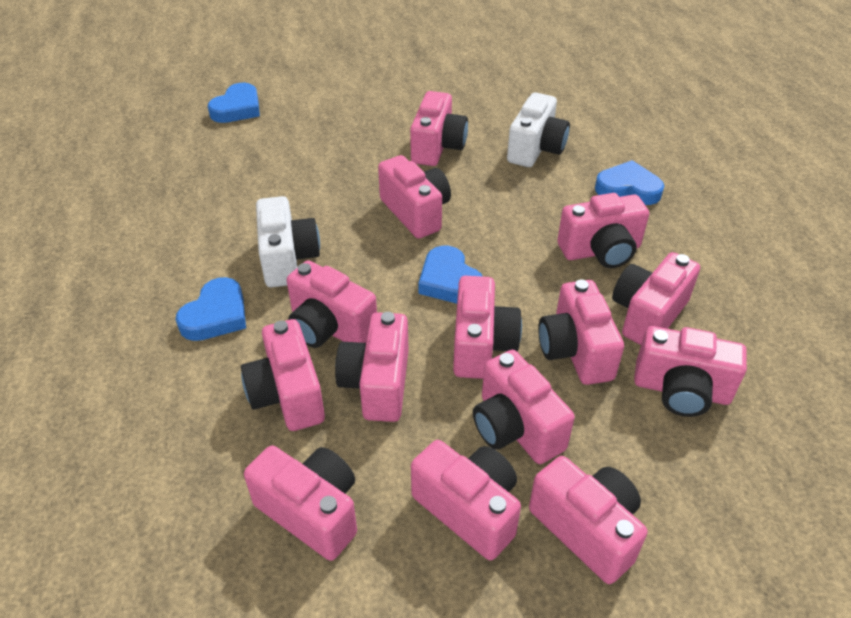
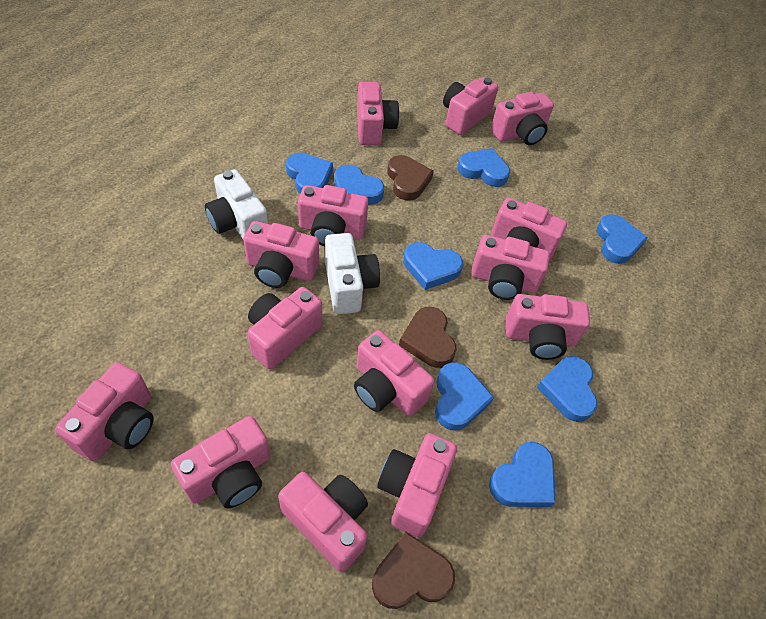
blue heart: 4 -> 8
brown heart: 0 -> 3

